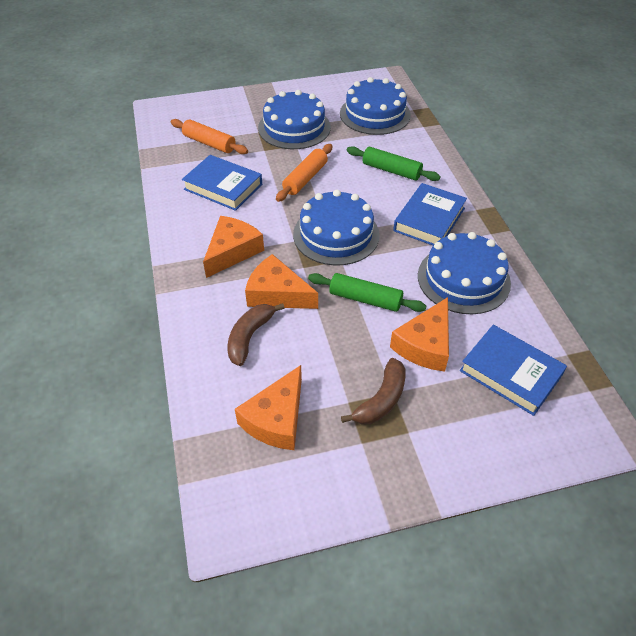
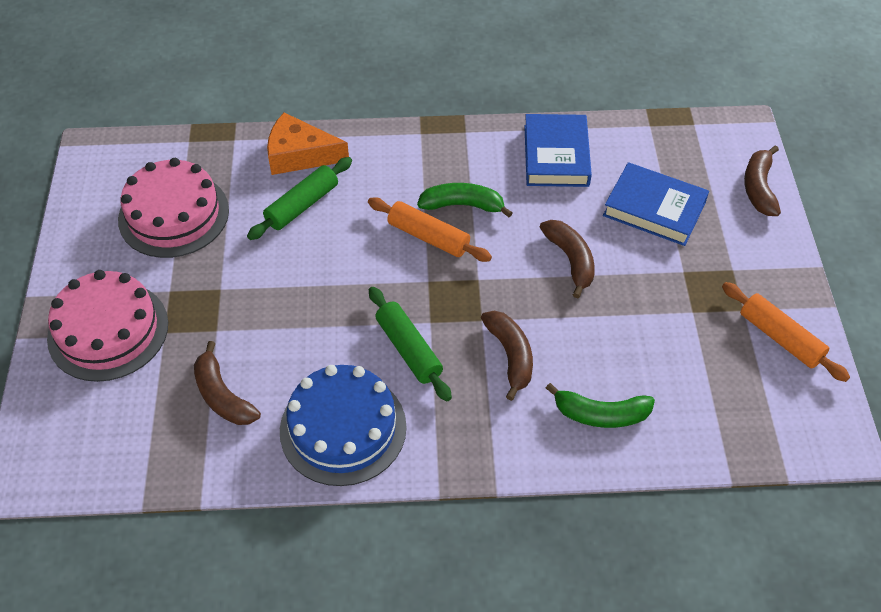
blue book: 3 -> 2
blue cake: 4 -> 1
brown banana: 2 -> 4
green banana: 0 -> 2
orange cheese: 4 -> 1
pink cake: 0 -> 2

